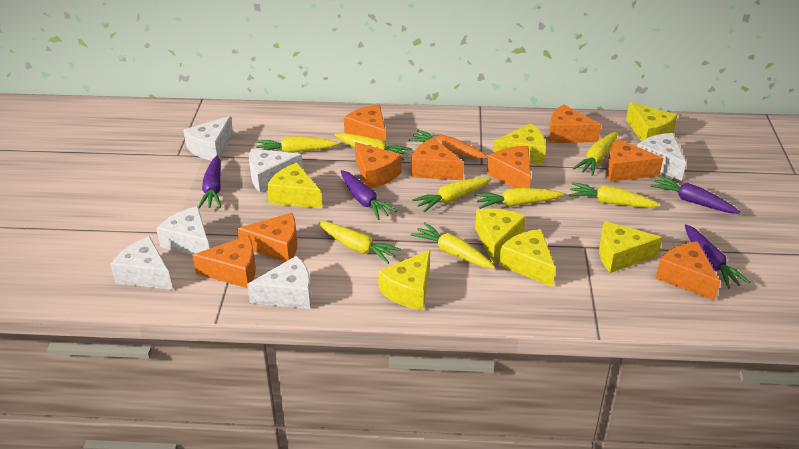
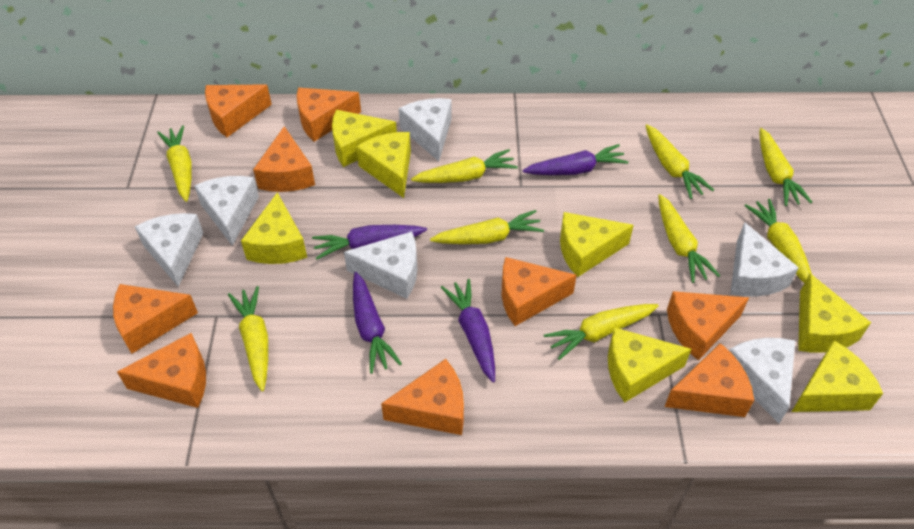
orange carrot: 1 -> 0
yellow carrot: 8 -> 9

